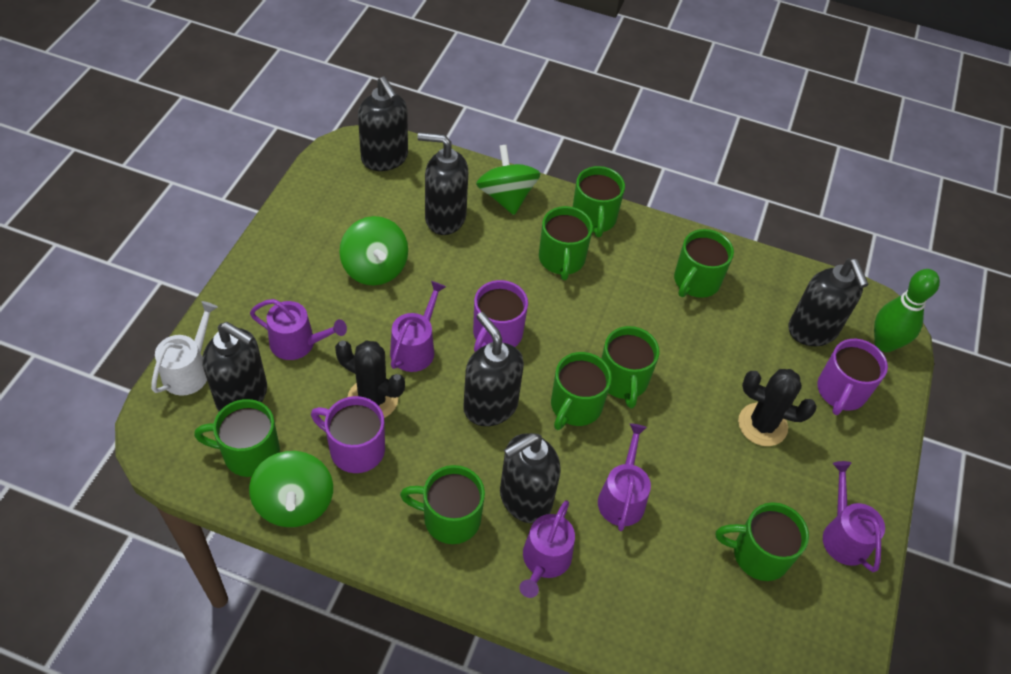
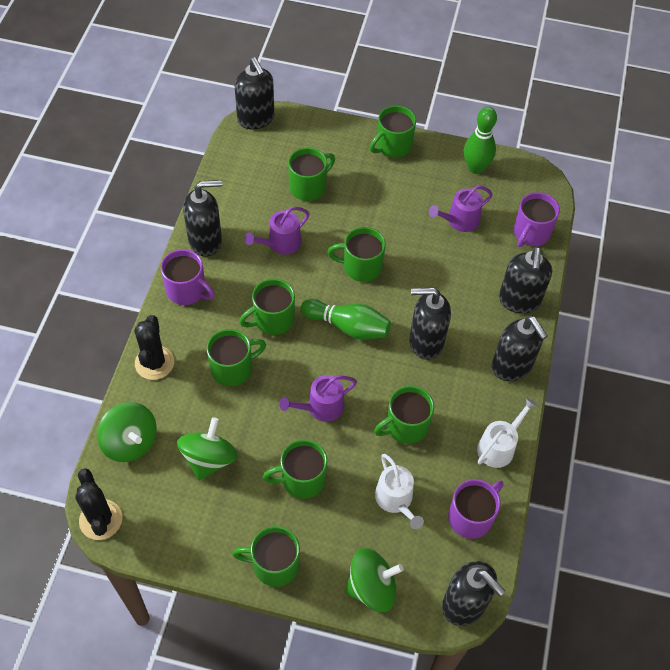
green bowling pin: 1 -> 2
purple watering can: 5 -> 3
white watering can: 1 -> 2

